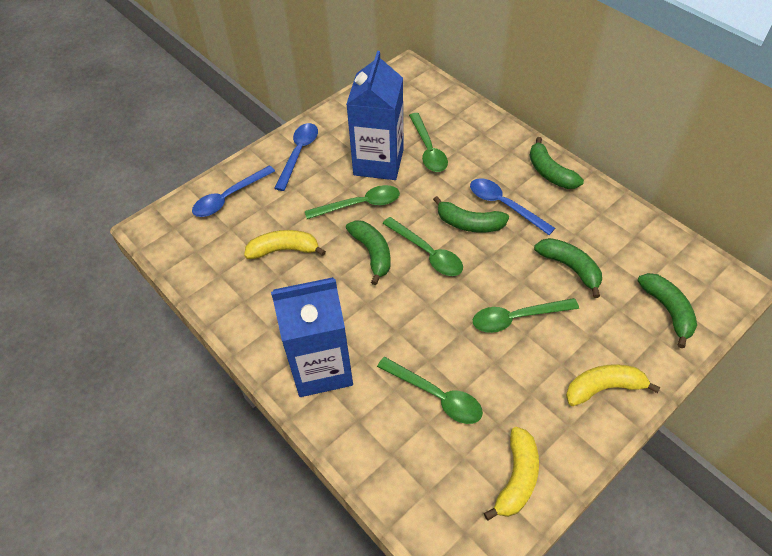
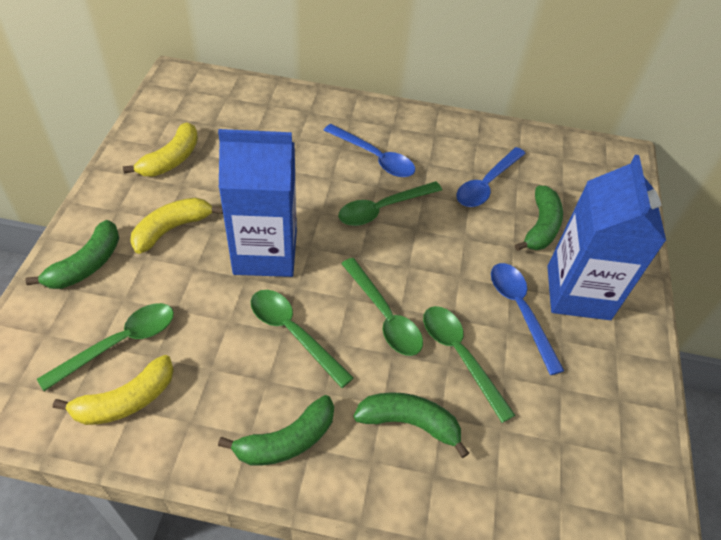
green banana: 5 -> 4

